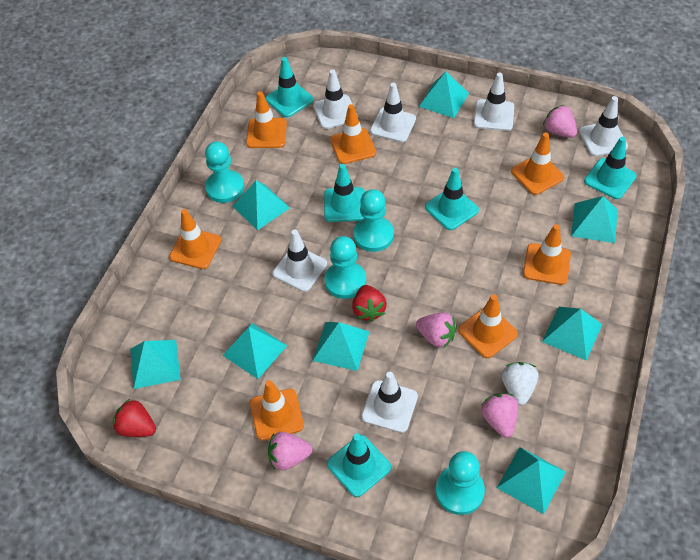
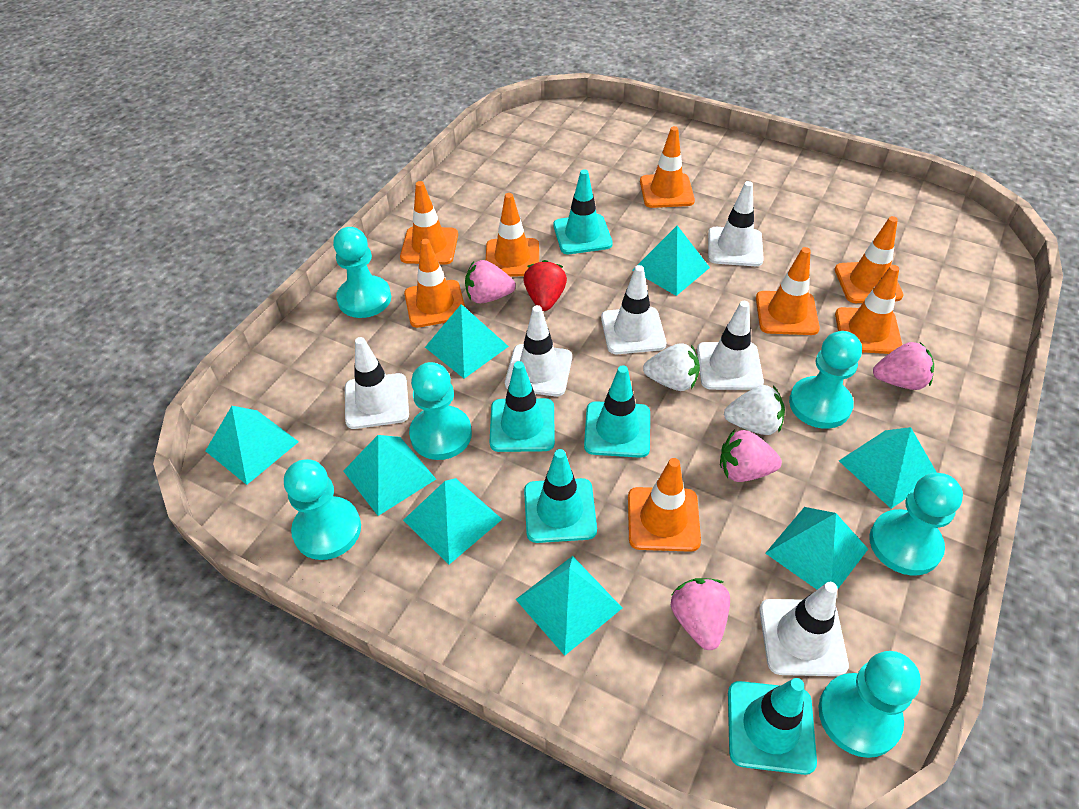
orange traffic cone: 7 -> 8
red strawberry: 2 -> 1
turquoise pawn: 4 -> 6
white strawberry: 1 -> 2

